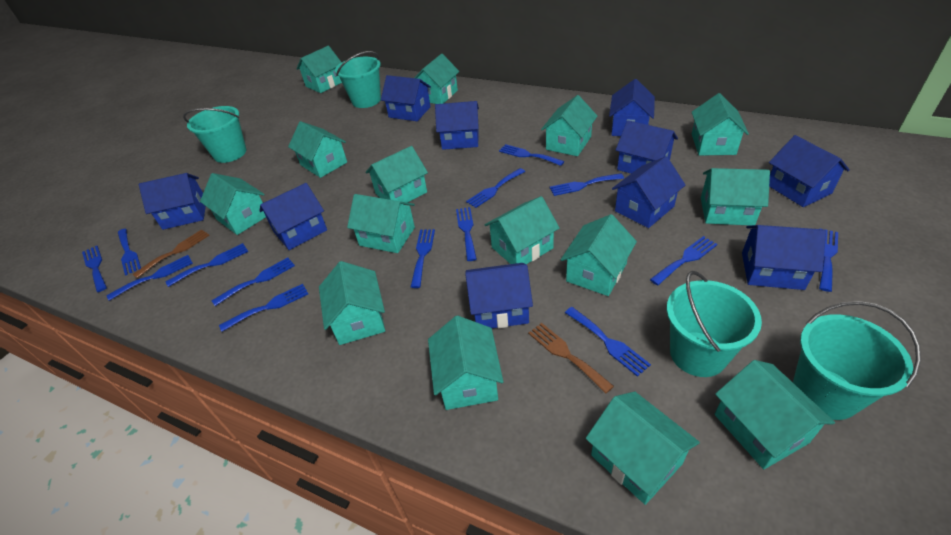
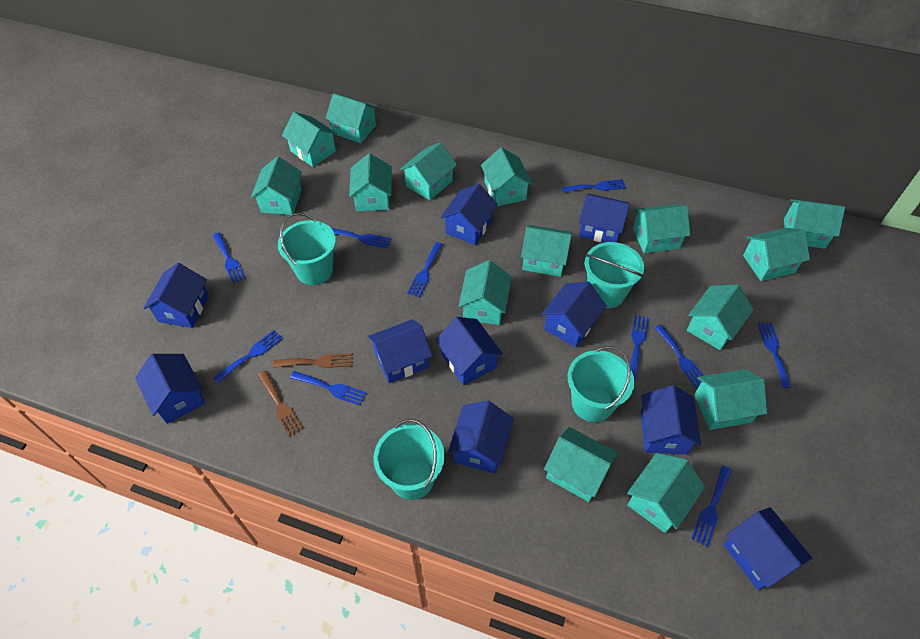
blue fork: 14 -> 10

